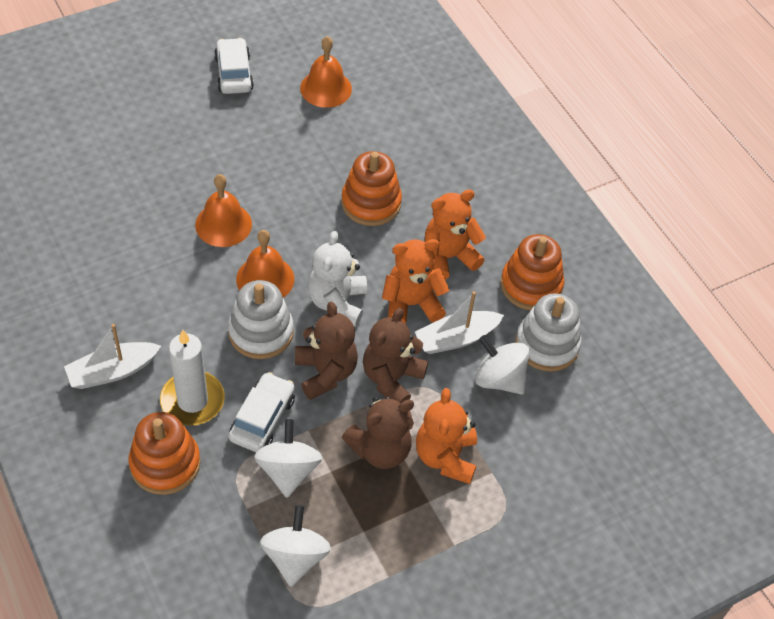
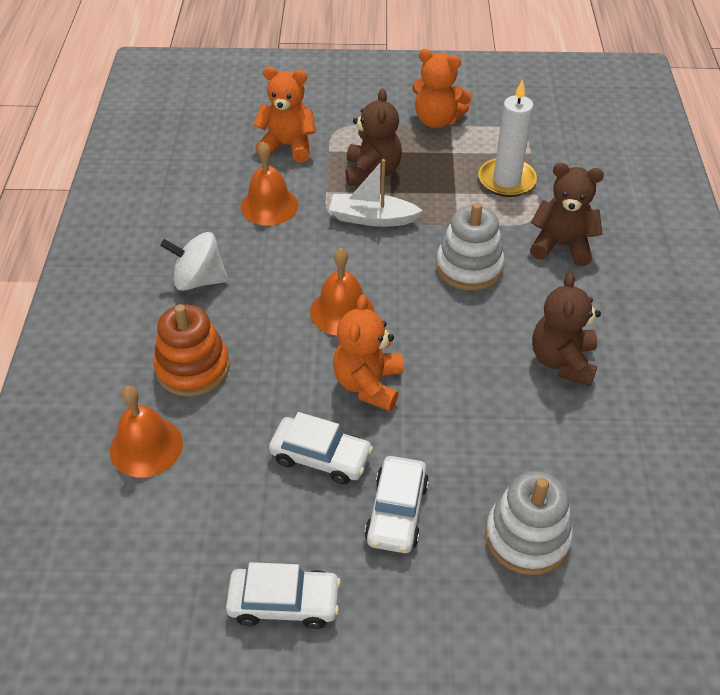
orange stacking toy: 3 -> 1
white boat: 2 -> 1
white car: 2 -> 3
white spinning top: 3 -> 1
white teddy bear: 1 -> 0

